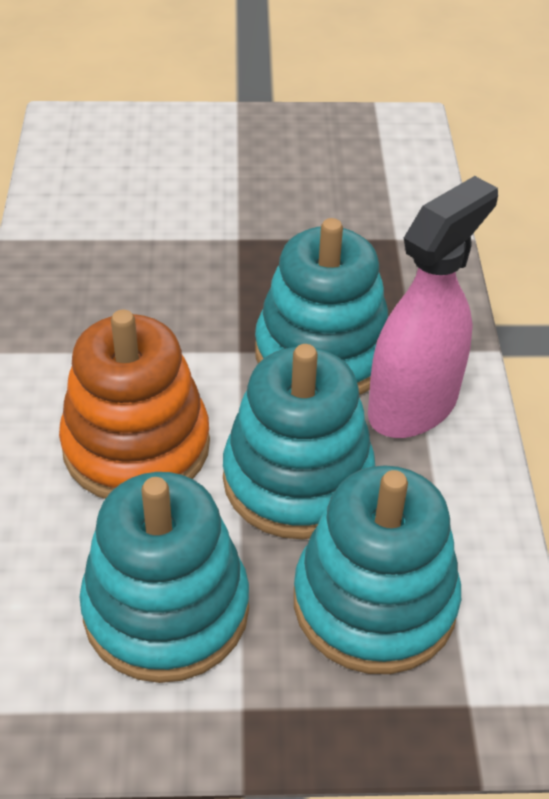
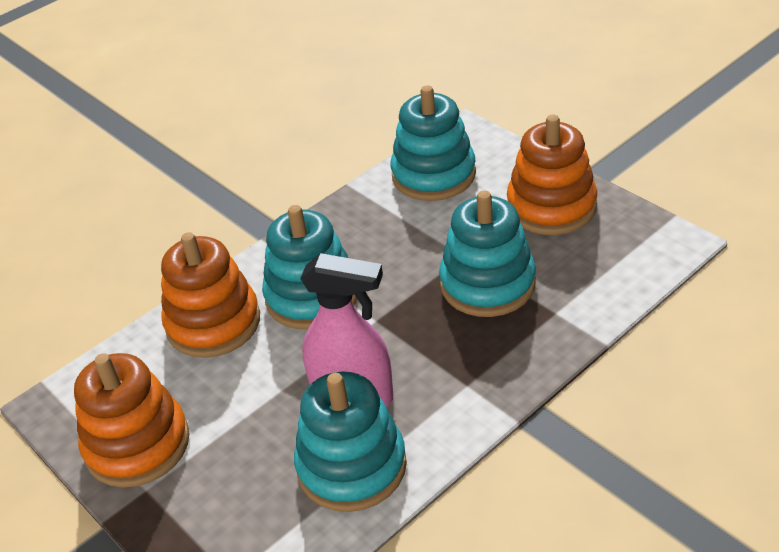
orange stacking toy: 1 -> 3

